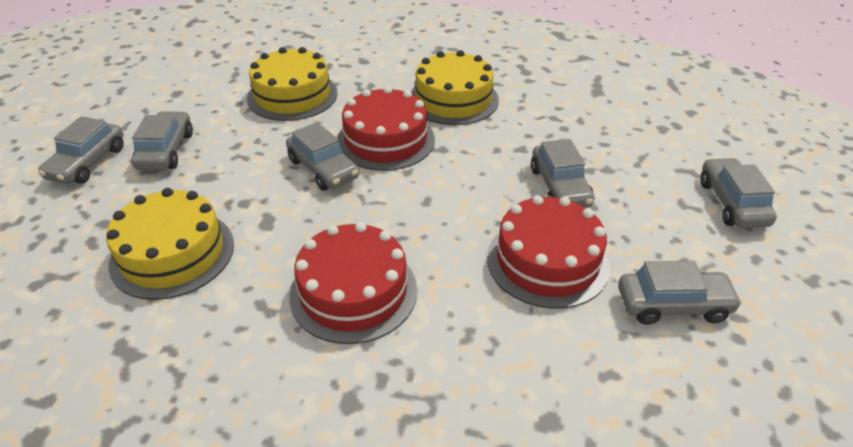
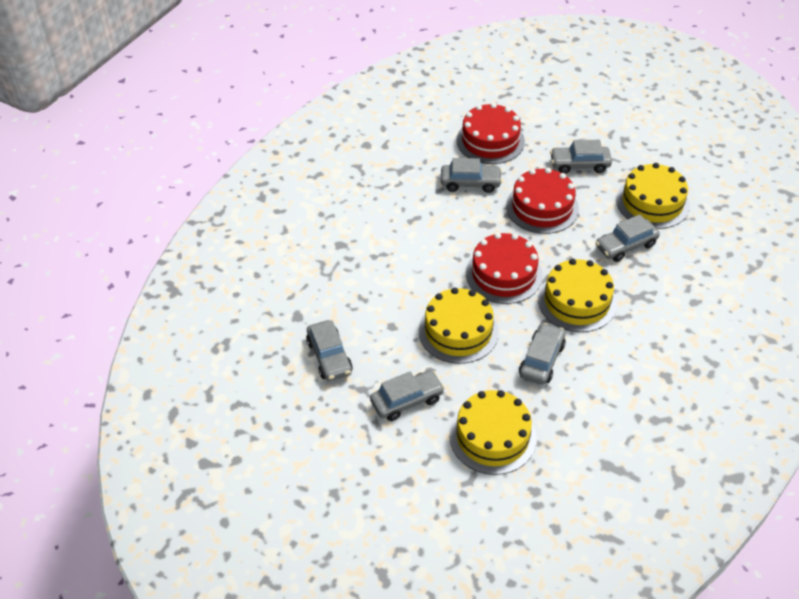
yellow cake: 3 -> 4

